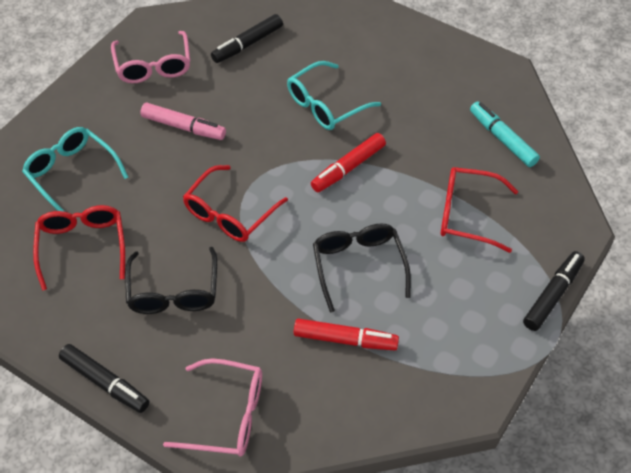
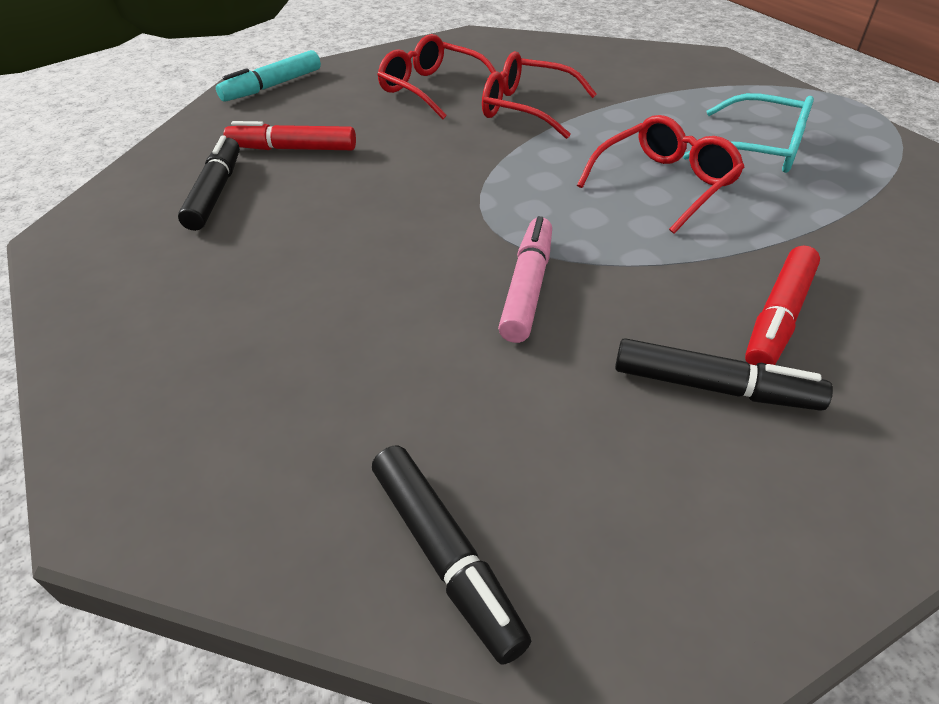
black glasses: 2 -> 0
pink glasses: 2 -> 0
turquoise glasses: 2 -> 1

